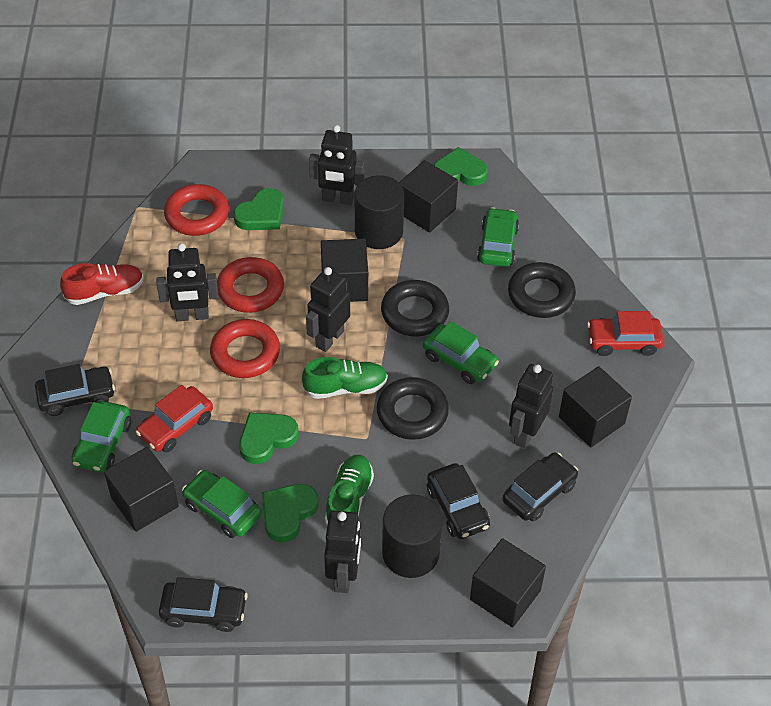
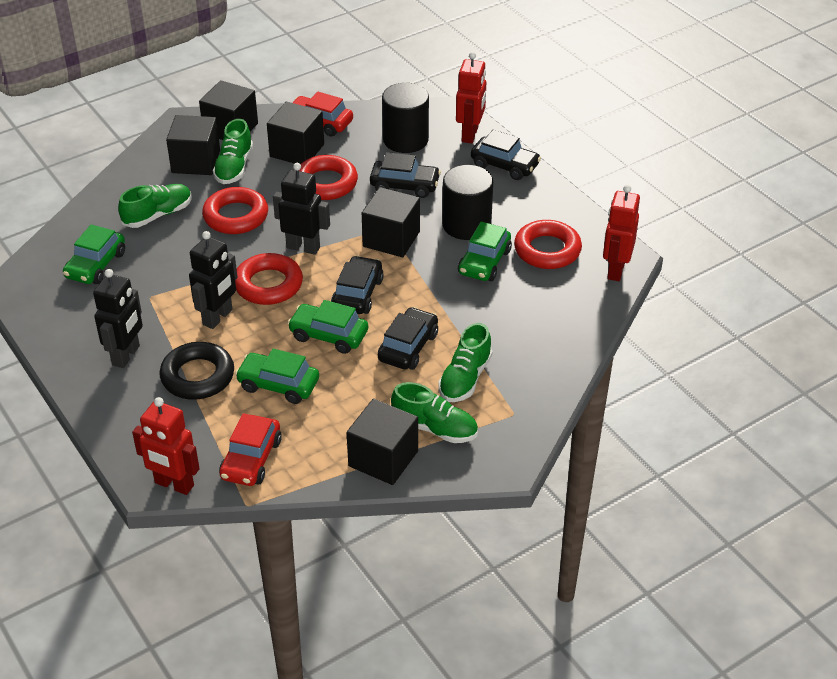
black ring: 3 -> 1
black robot: 5 -> 3
green heart: 4 -> 0
green shoe: 2 -> 4
red ring: 3 -> 4
red robot: 0 -> 3
red shoe: 1 -> 0

